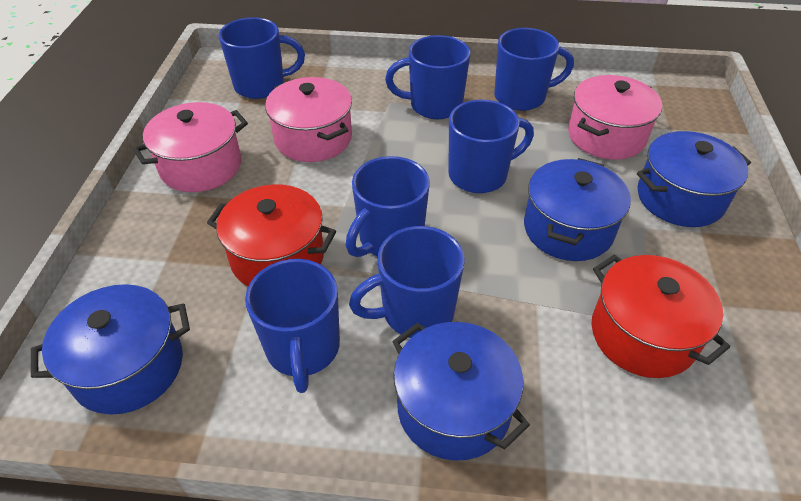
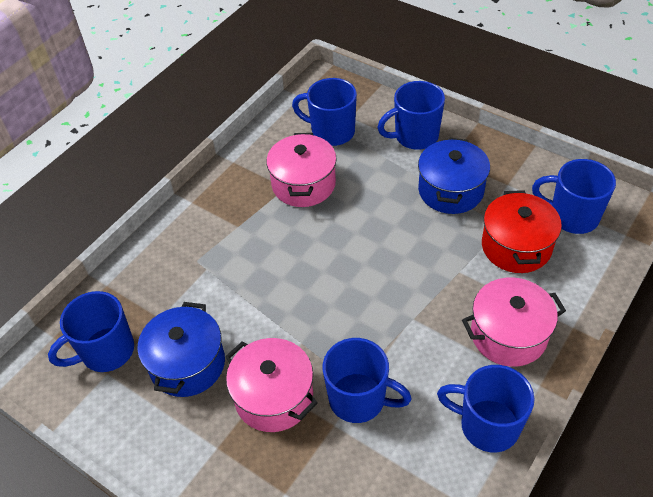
blue mug: 7 -> 6
blue pot: 4 -> 2
red pot: 2 -> 1

